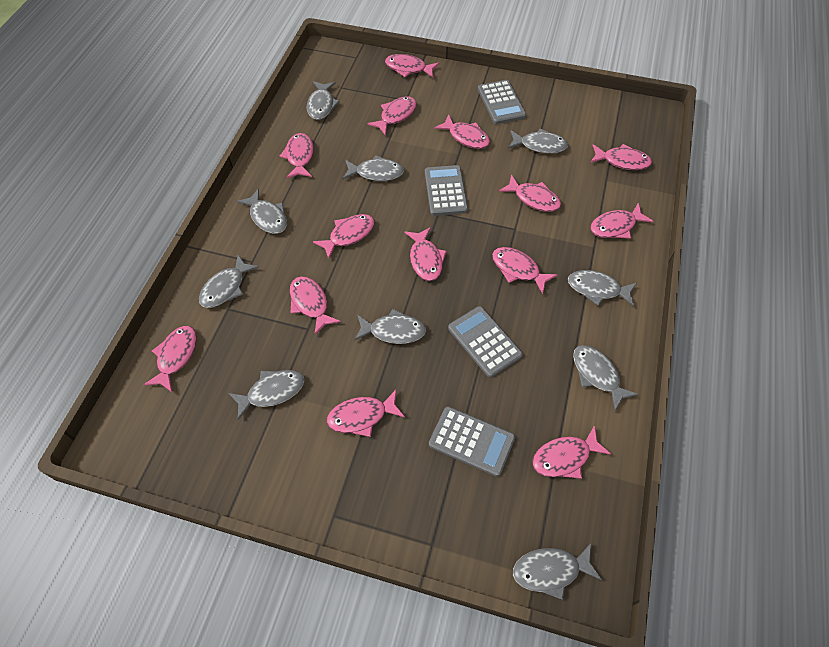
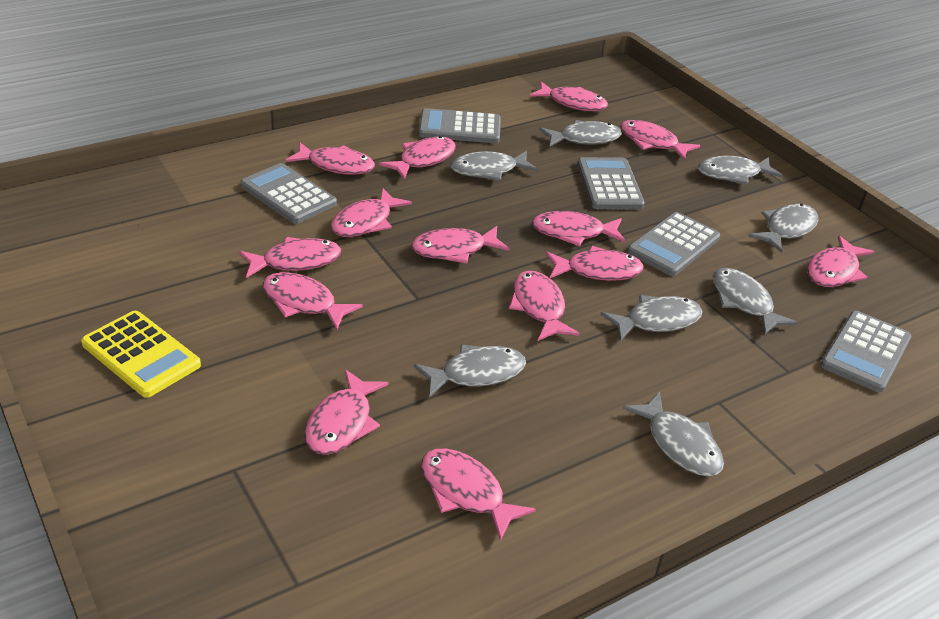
grey calculator: 4 -> 5
grey fish: 10 -> 8
yellow calculator: 0 -> 1

